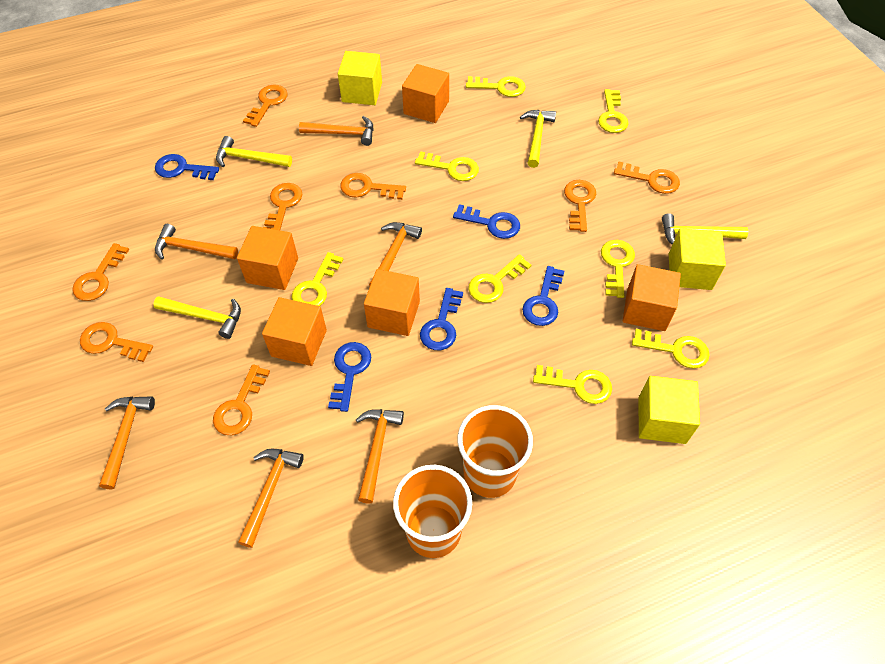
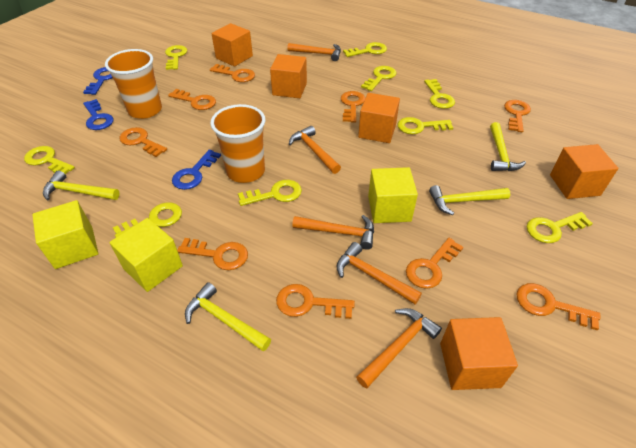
blue key: 5 -> 3
orange hammer: 6 -> 5
orange key: 8 -> 9
yellow key: 8 -> 9

